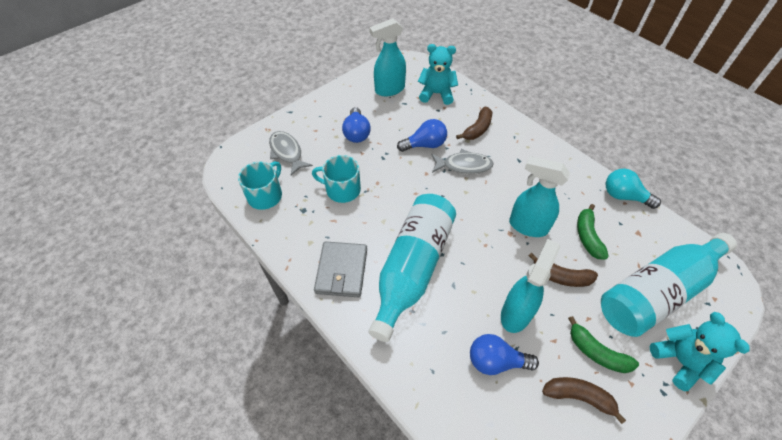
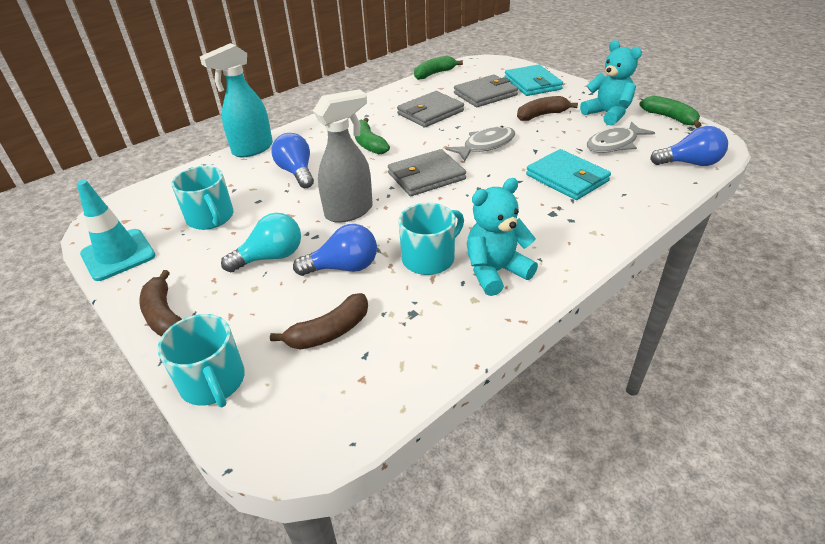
green banana: 2 -> 3
grey spray bottle: 0 -> 1
grey wallet: 1 -> 3
turquoise bottle: 2 -> 0
turquoise mug: 2 -> 3
turquoise spray bottle: 3 -> 1
turquoise traffic cone: 0 -> 1
turquoise wallet: 0 -> 2

